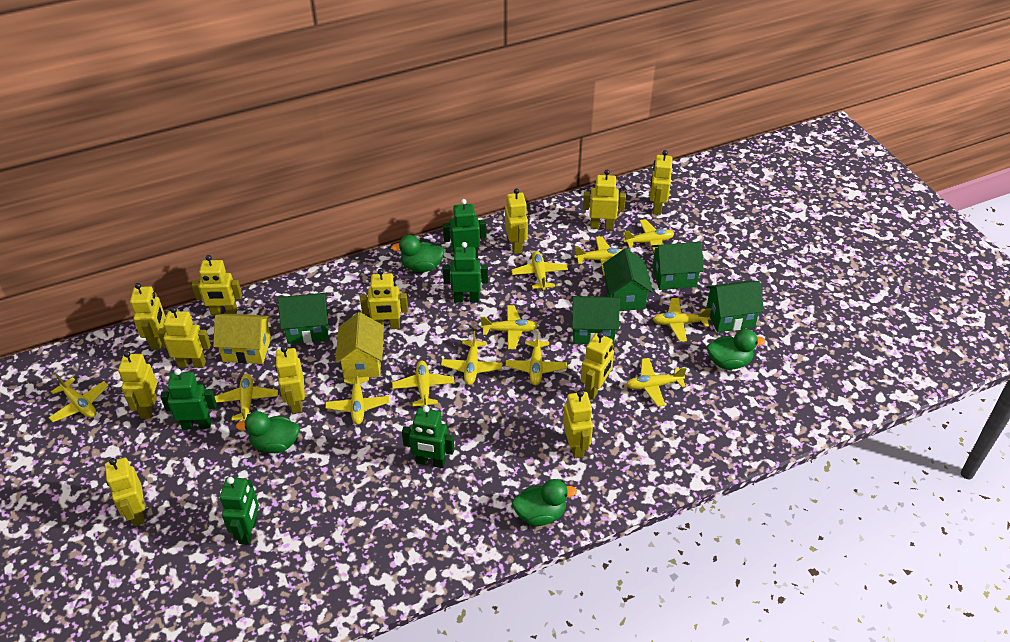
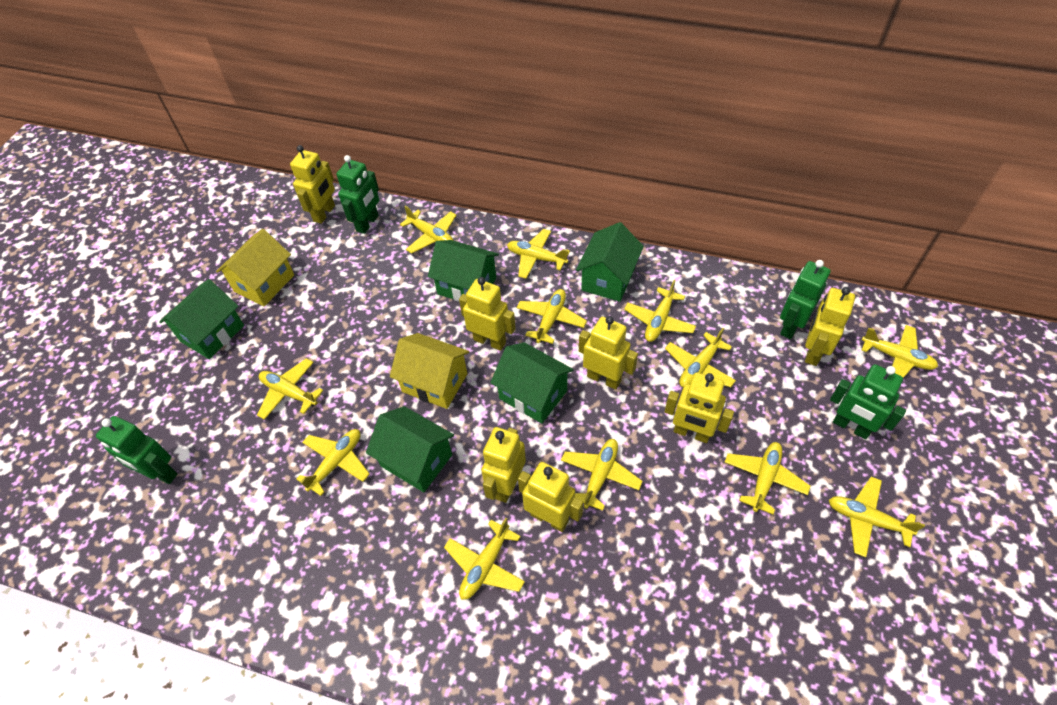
green duck: 4 -> 0
green robot: 5 -> 4
yellow robot: 12 -> 7

